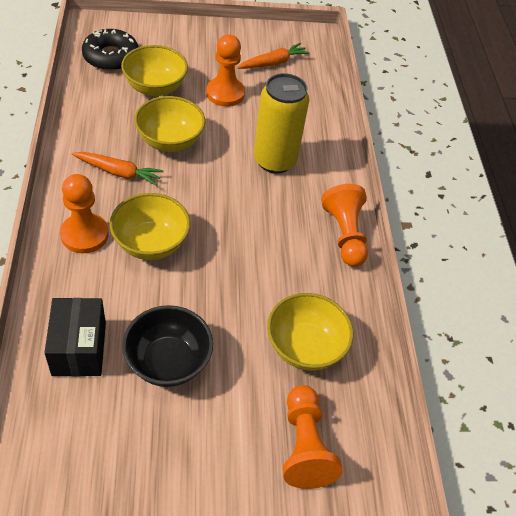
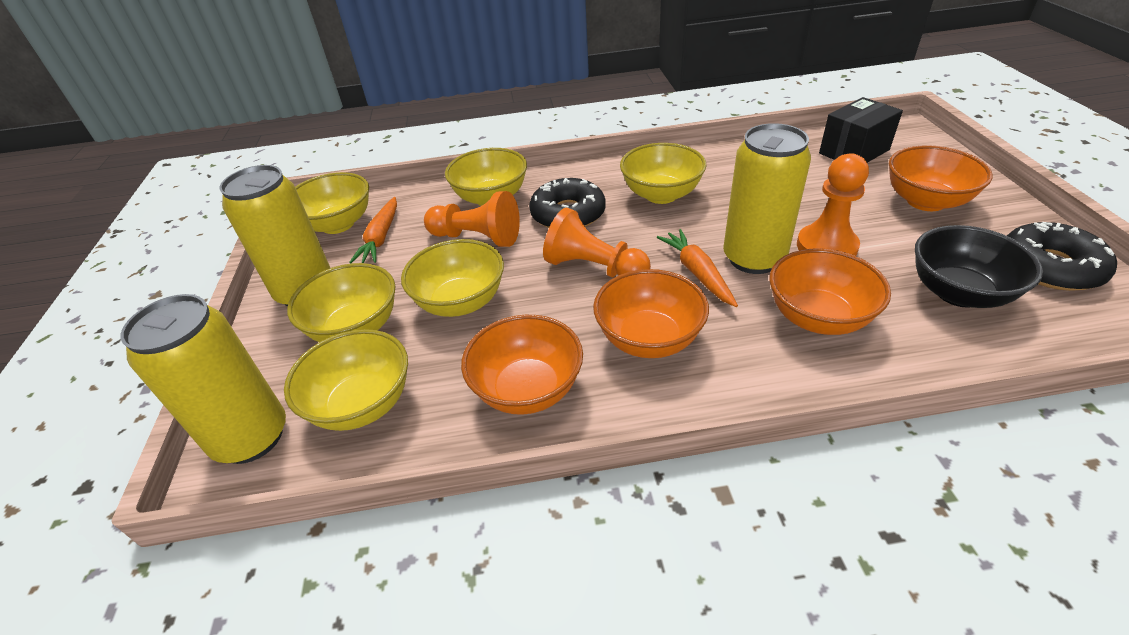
black donut: 1 -> 2
orange bowl: 0 -> 4
orange pawn: 4 -> 3
yellow bowl: 4 -> 6
yellow can: 1 -> 3

